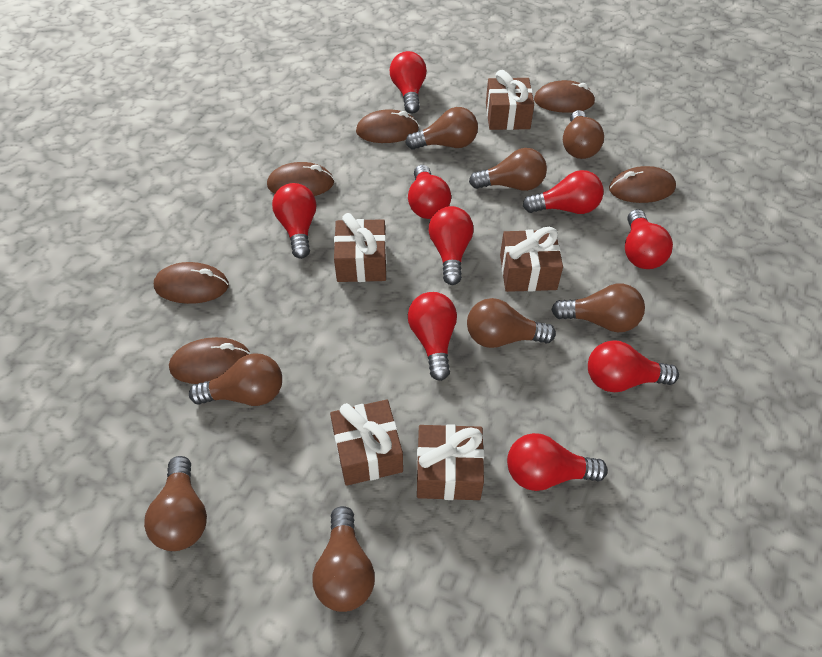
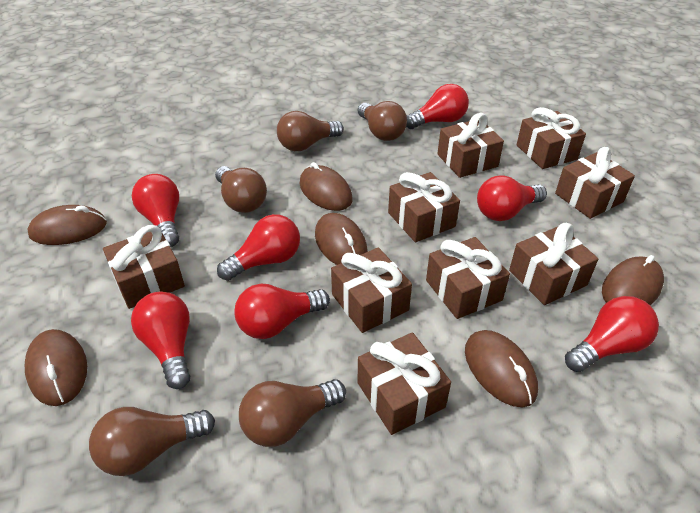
brown gift: 5 -> 9
brown light bulb: 8 -> 5
red light bulb: 9 -> 7

